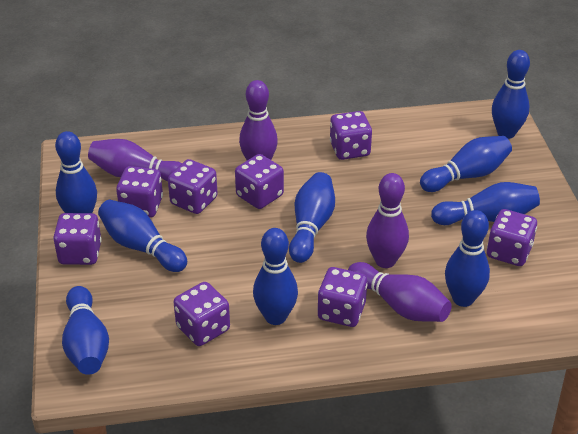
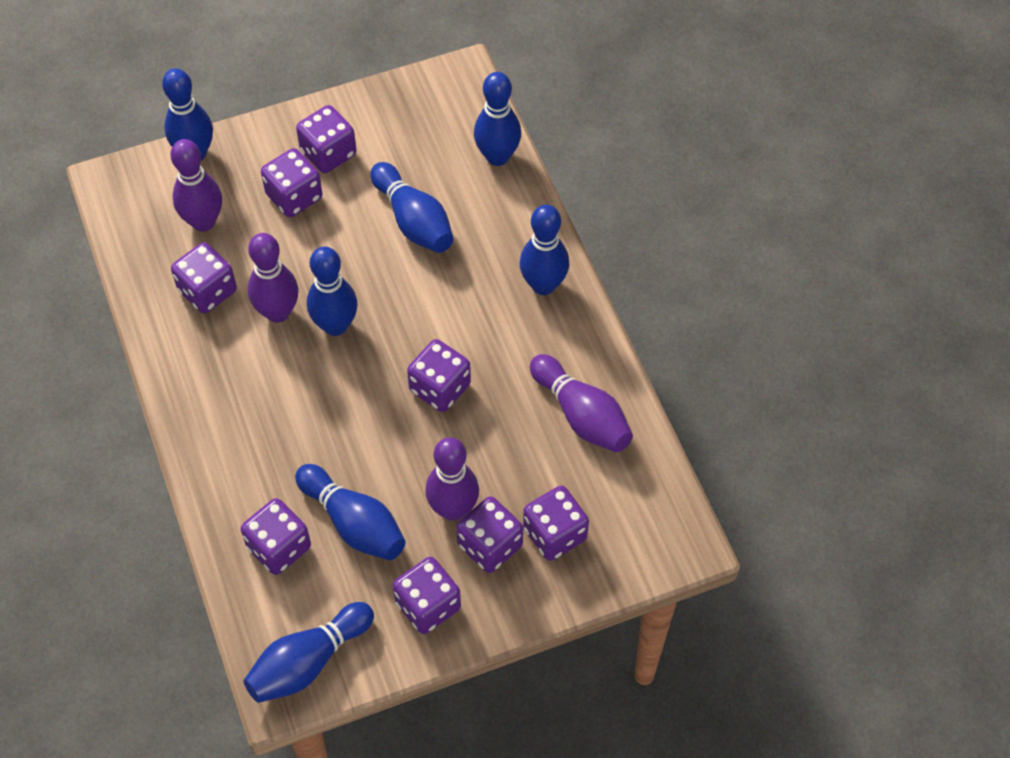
blue bowling pin: 9 -> 7

